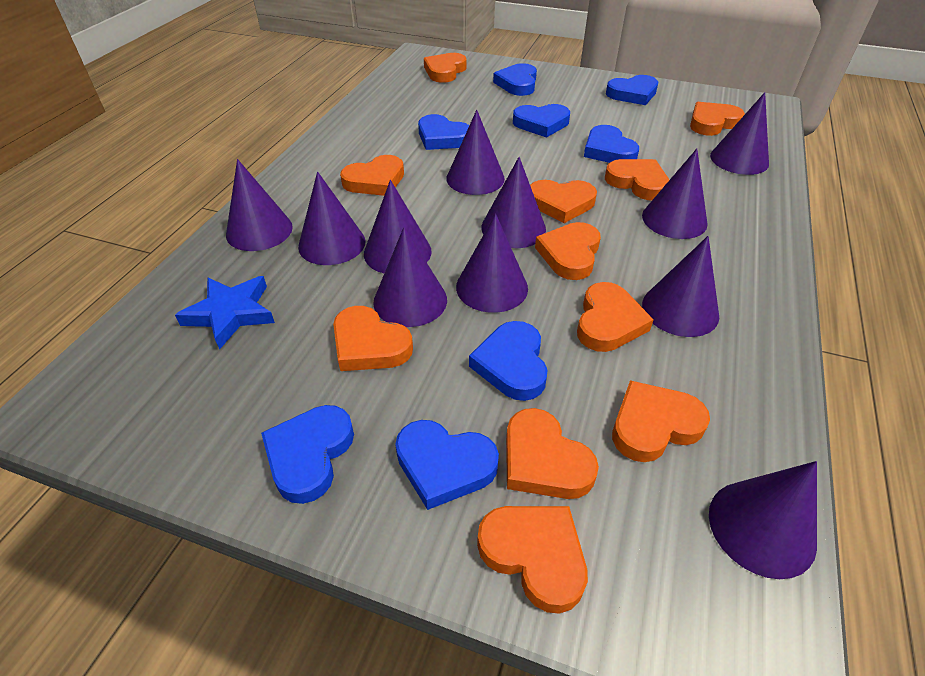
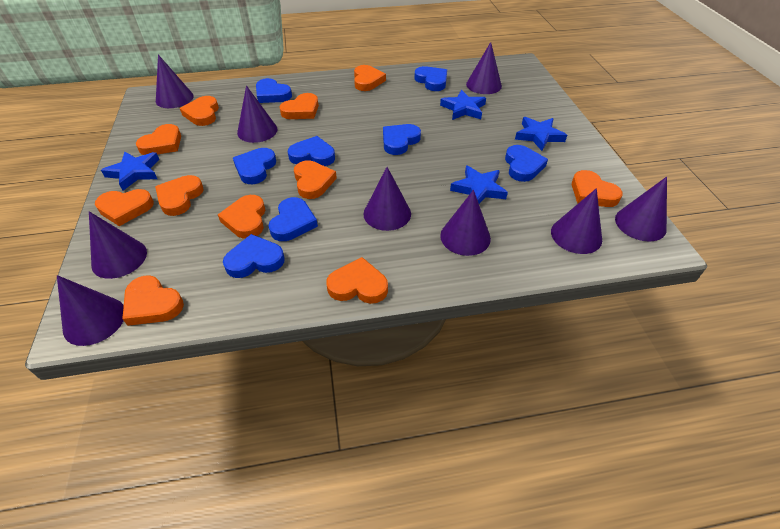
blue star: 1 -> 4
purple cone: 11 -> 9

